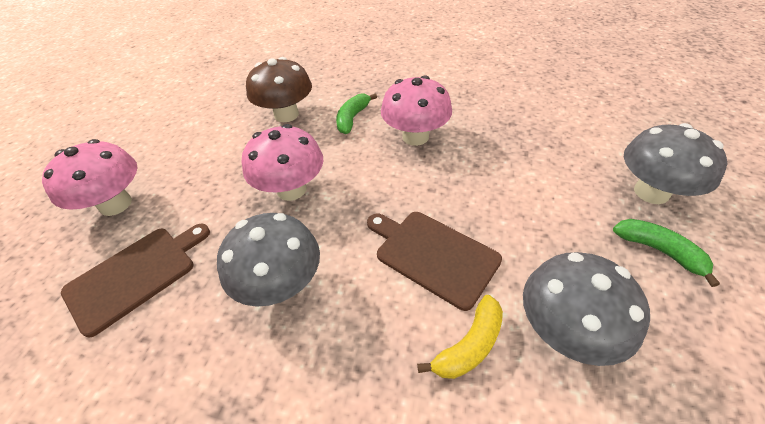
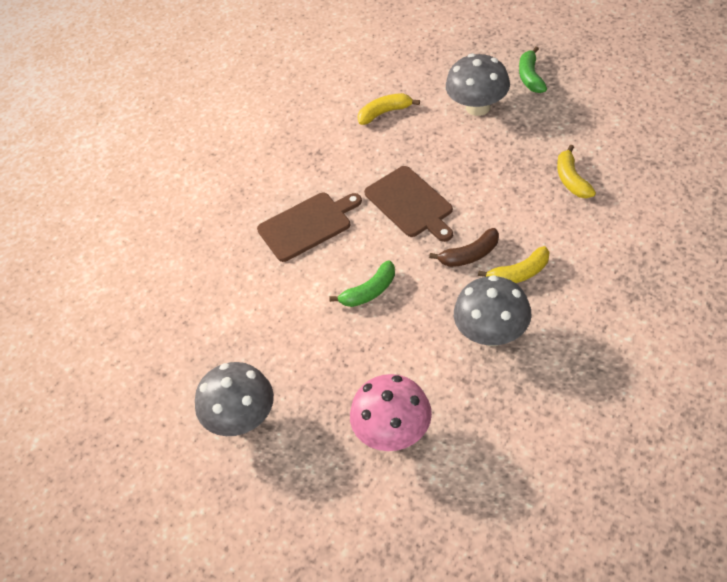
brown banana: 0 -> 1
brown mushroom: 1 -> 0
pink mushroom: 3 -> 1
yellow banana: 1 -> 3

